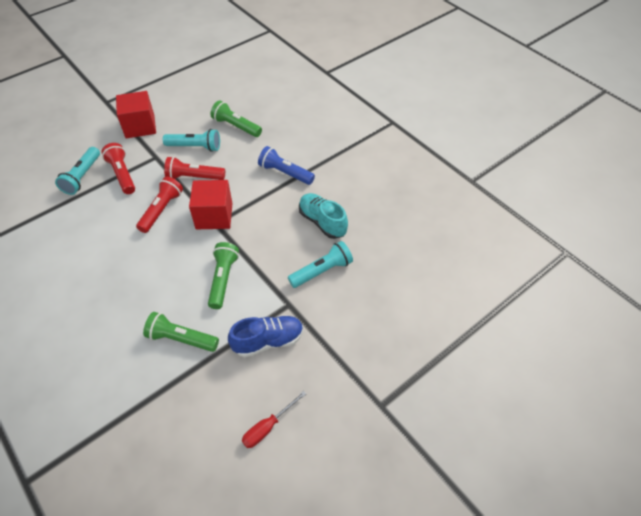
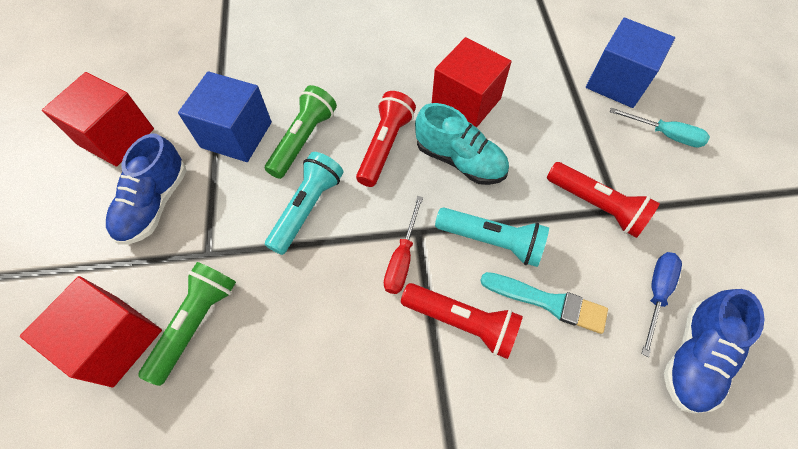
blue cube: 0 -> 2
blue flashlight: 1 -> 0
blue screwdriver: 0 -> 1
blue shoe: 1 -> 2
green flashlight: 3 -> 2
red cube: 2 -> 3
turquoise brush: 0 -> 1
turquoise flashlight: 3 -> 2
turquoise screwdriver: 0 -> 1

